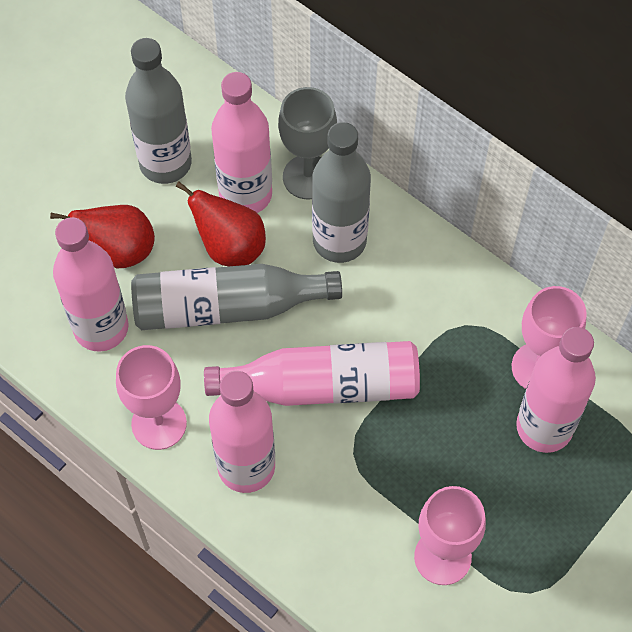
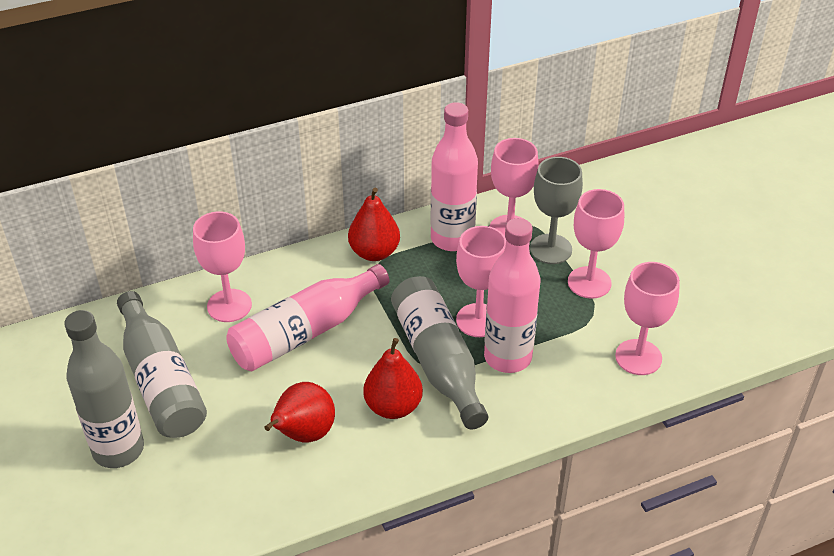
pink bottle: 5 -> 3
pink goblet: 3 -> 5
red pear: 2 -> 3

